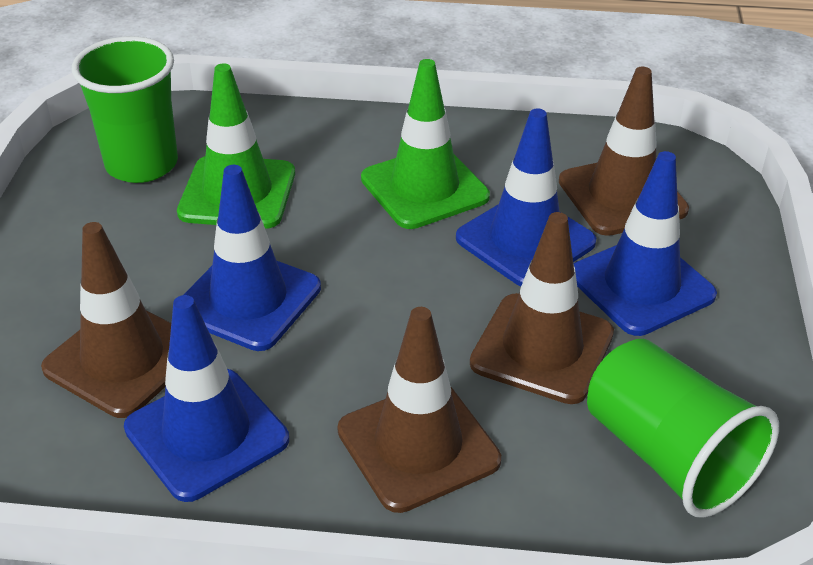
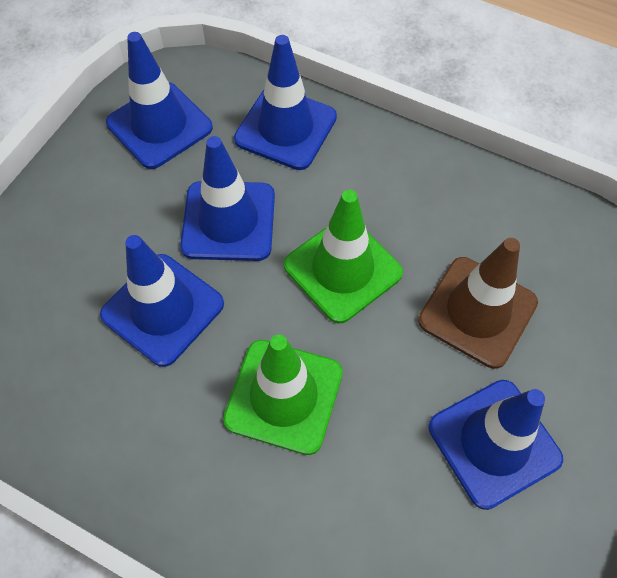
blue traffic cone: 4 -> 5
brown traffic cone: 4 -> 1
green cup: 2 -> 0

